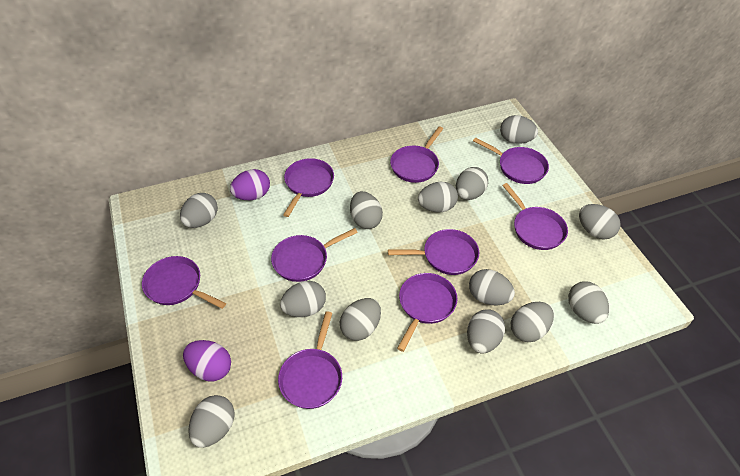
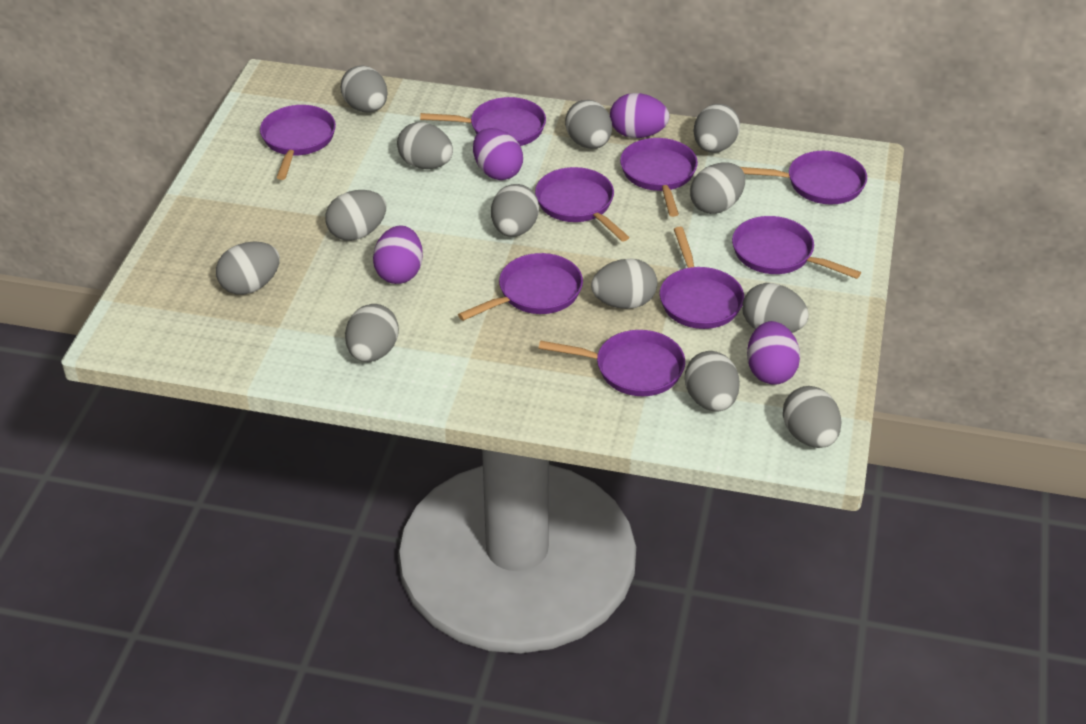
purple egg: 2 -> 4

